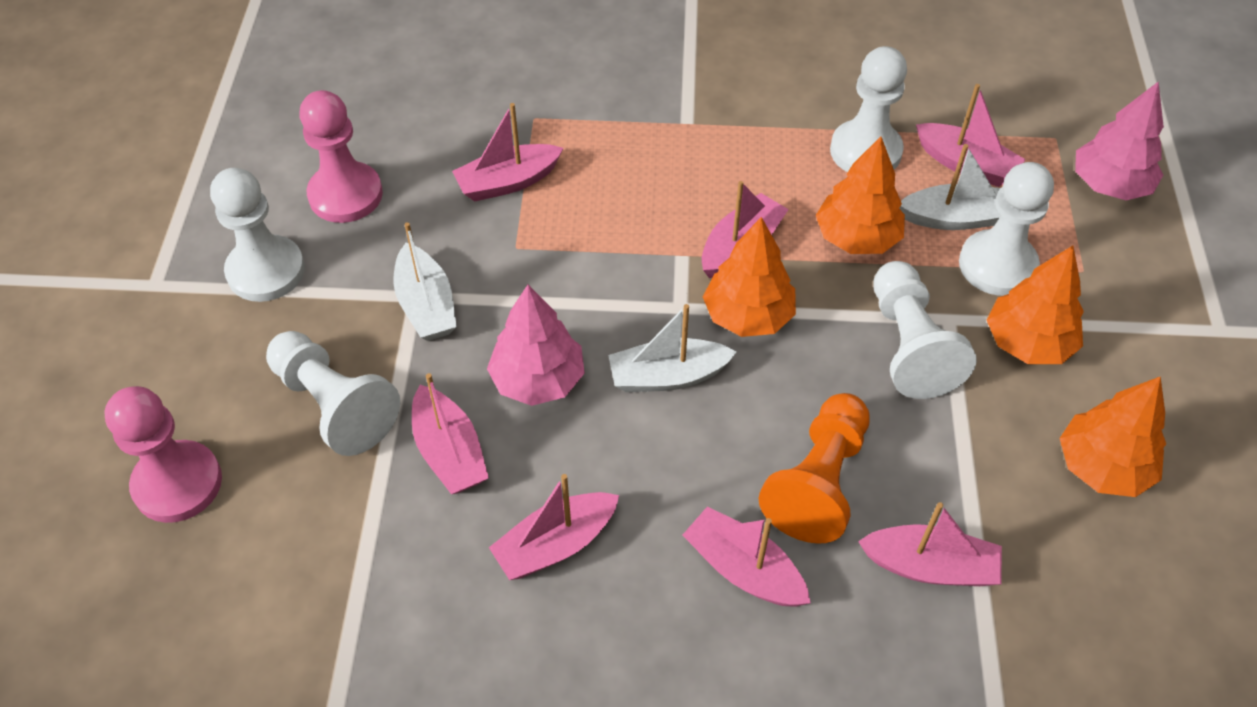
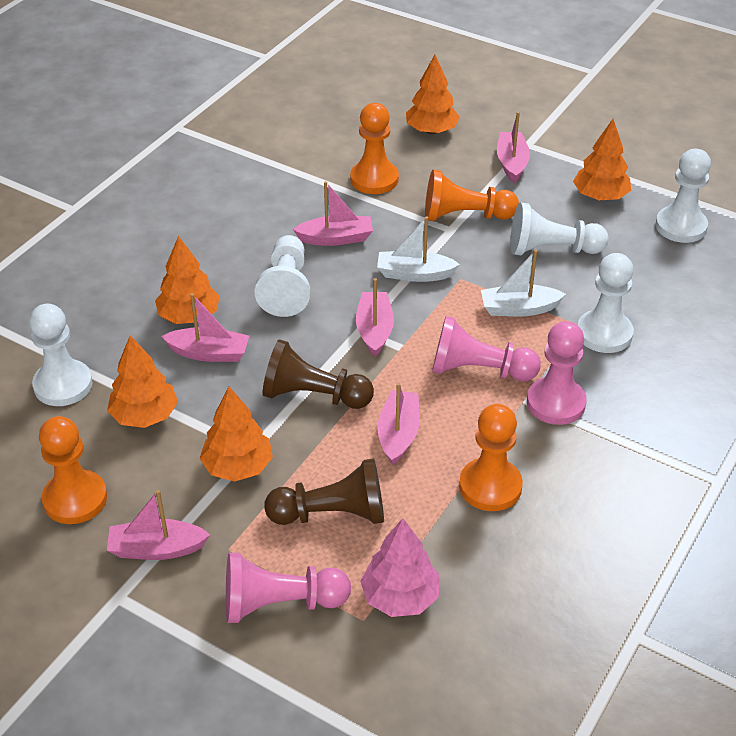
brown pawn: 0 -> 2
orange pawn: 1 -> 4
orange tree: 4 -> 5
pink boat: 7 -> 6
pink pawn: 2 -> 3
pink tree: 2 -> 1
white boat: 3 -> 2

